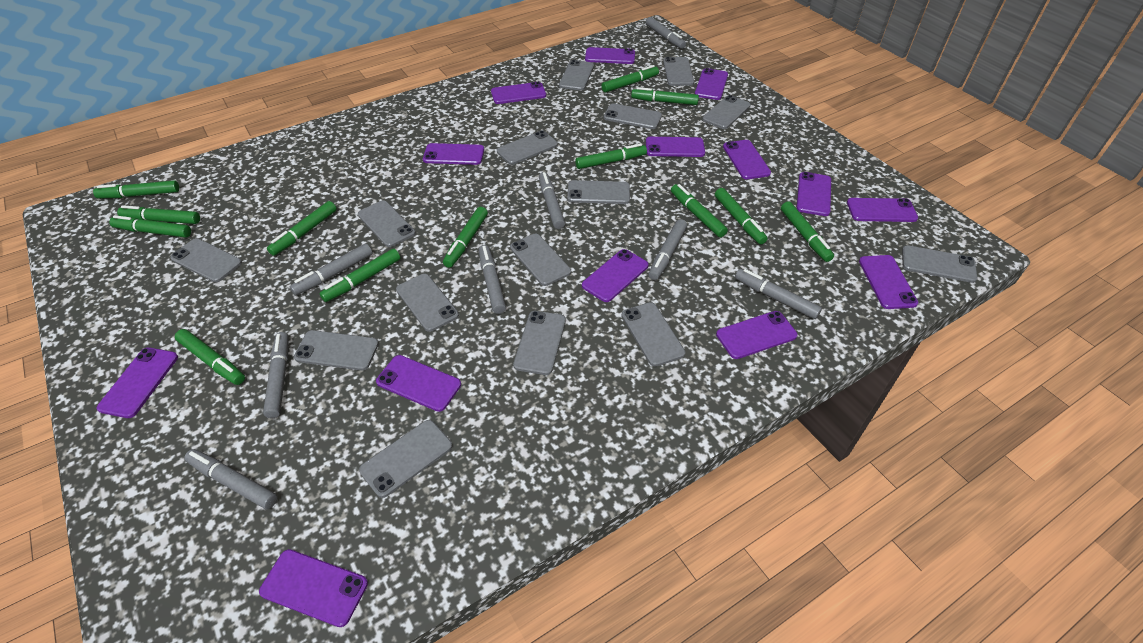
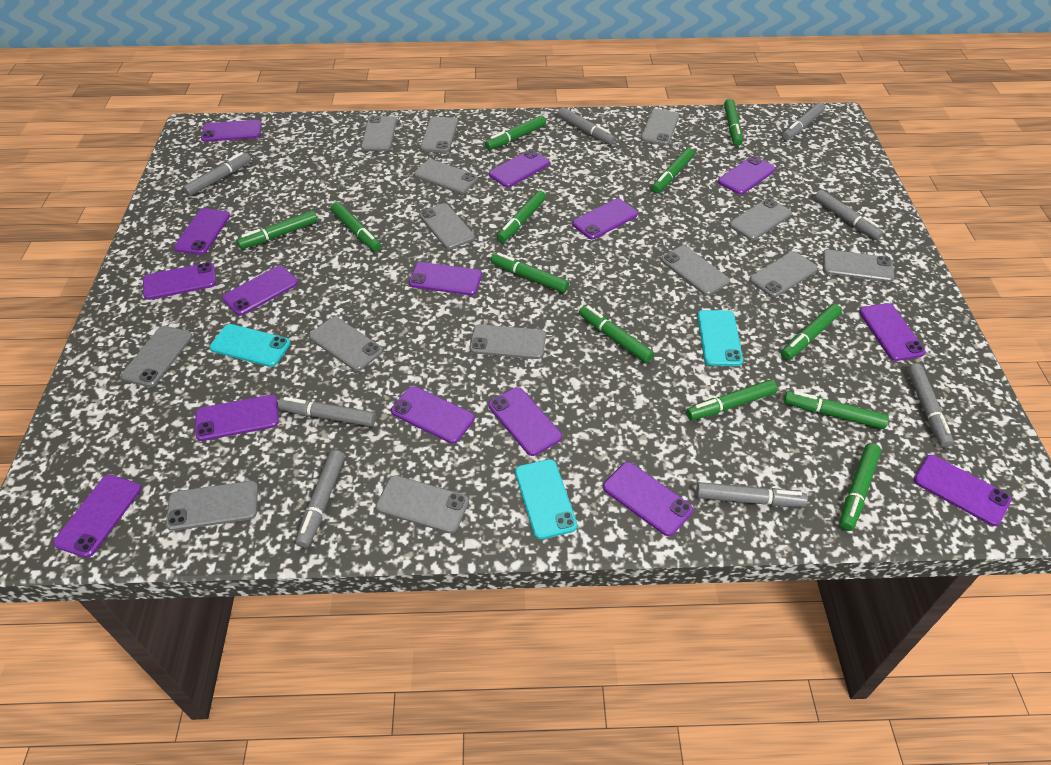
green marker: 13 -> 12
grey phone: 15 -> 14
purple phone: 14 -> 15
turquoise phone: 0 -> 3

